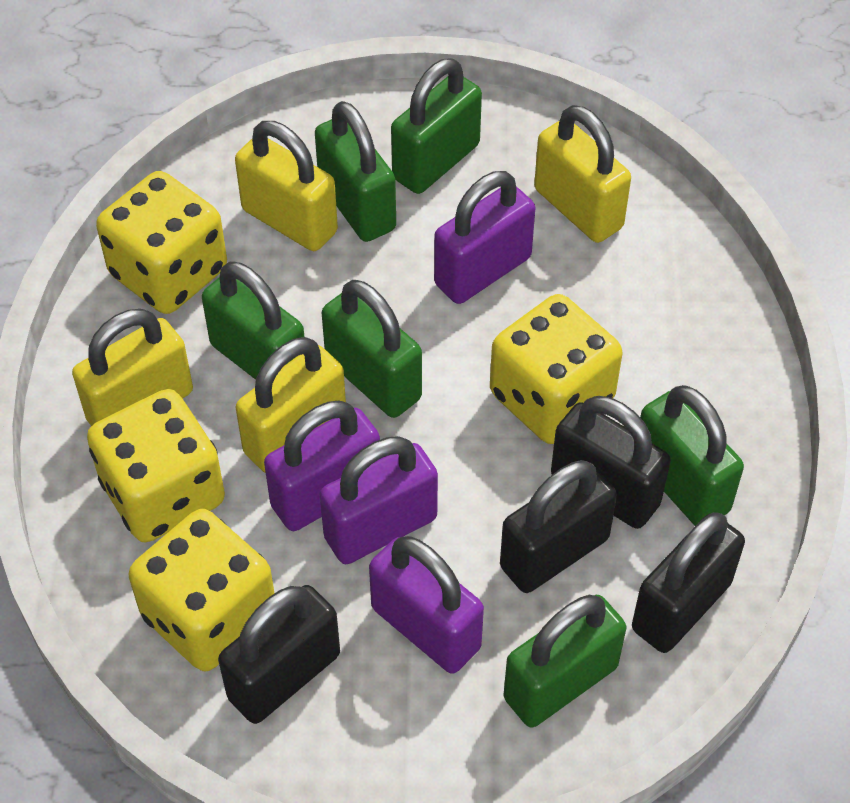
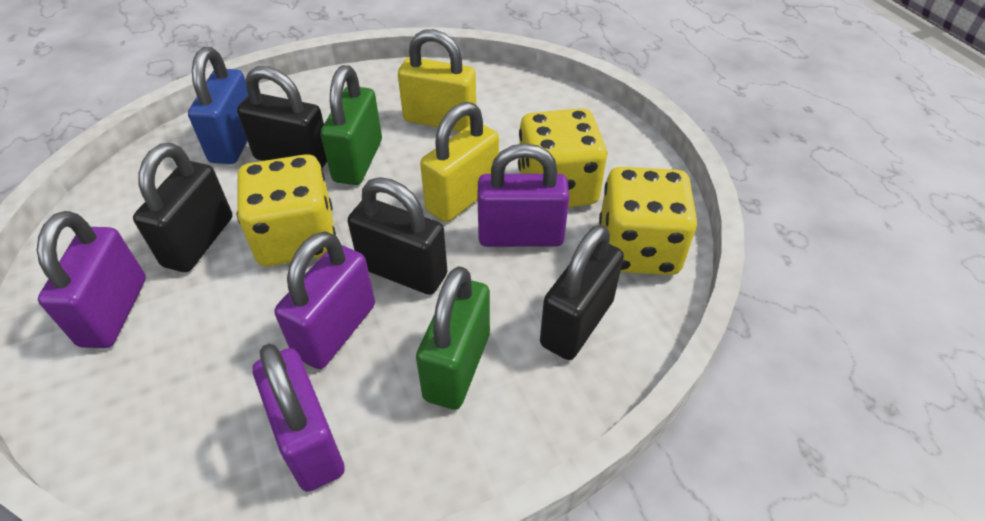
blue padlock: 0 -> 1
green padlock: 6 -> 2
yellow dice: 4 -> 3
yellow padlock: 4 -> 2

